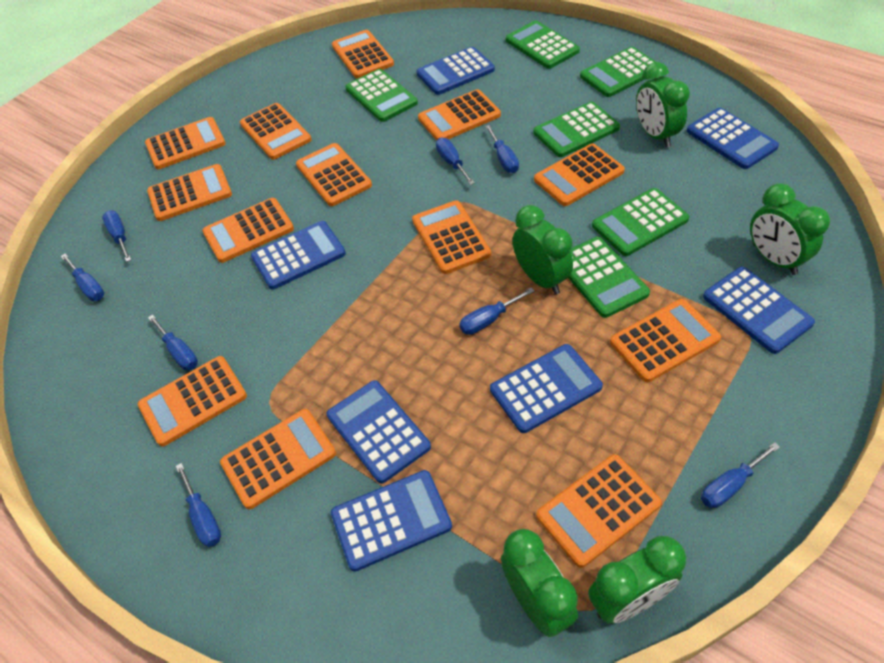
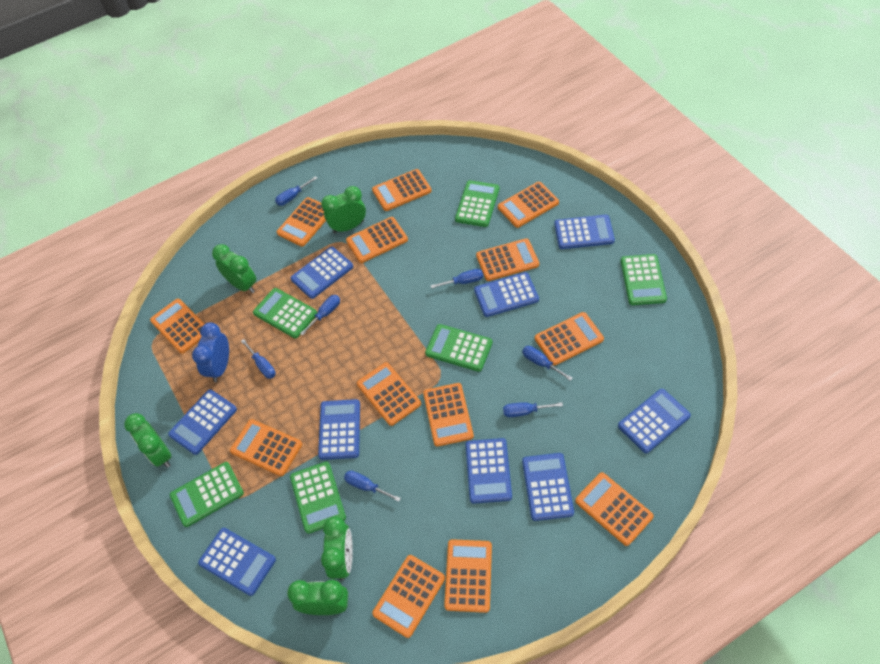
blue calculator: 7 -> 9
blue clock: 0 -> 1
blue screwdriver: 8 -> 7

